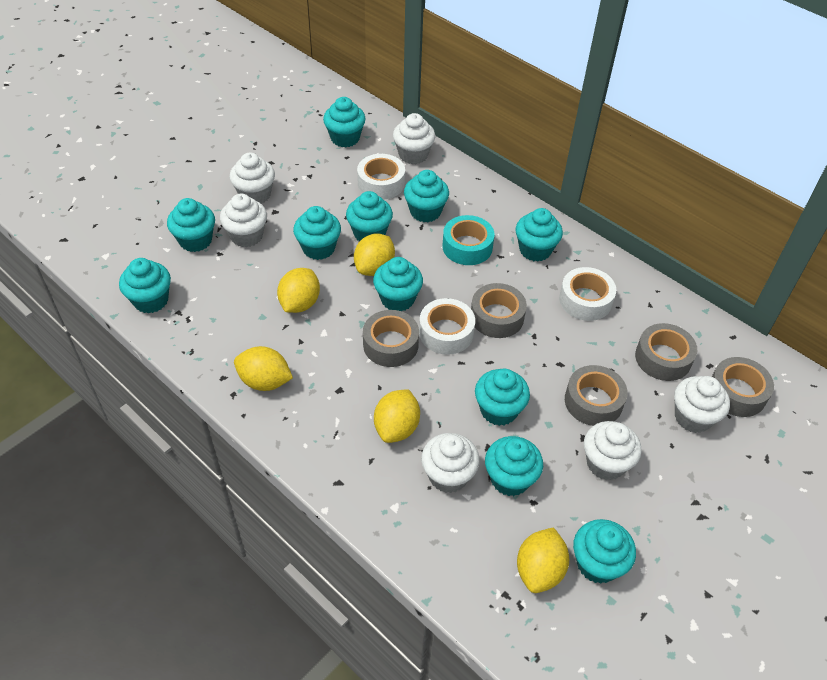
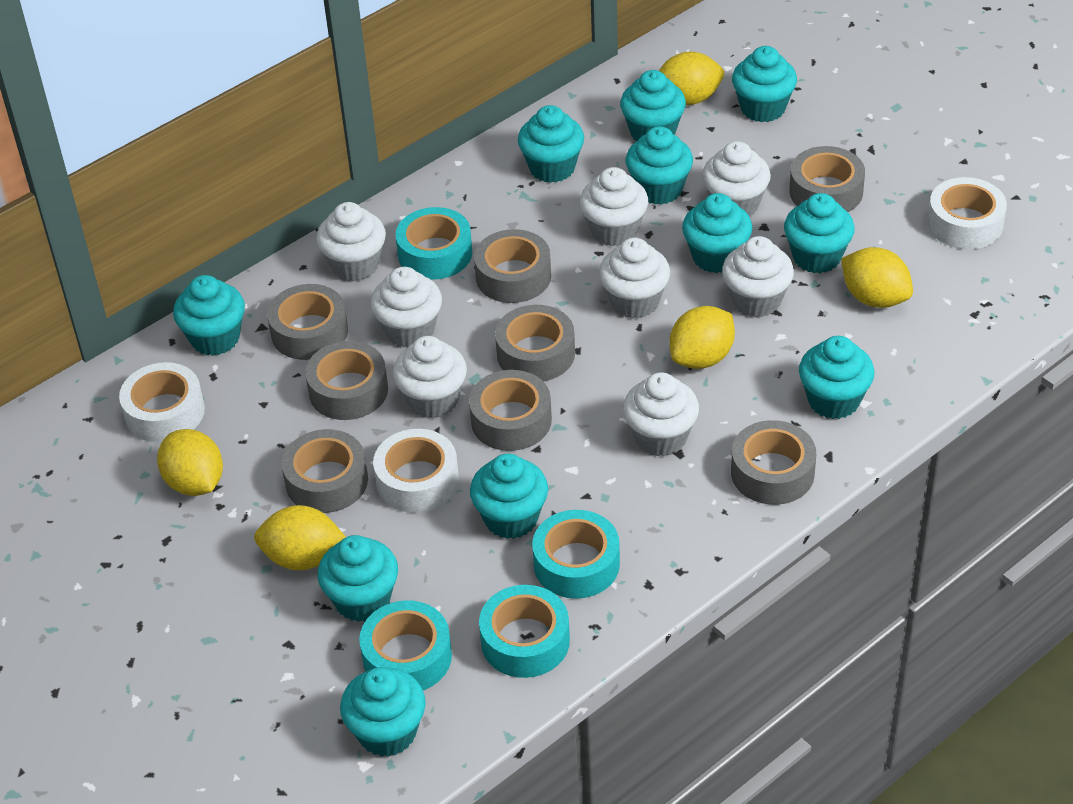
grey tape: 5 -> 8
turquoise tape: 1 -> 4
white cupcake: 6 -> 8

